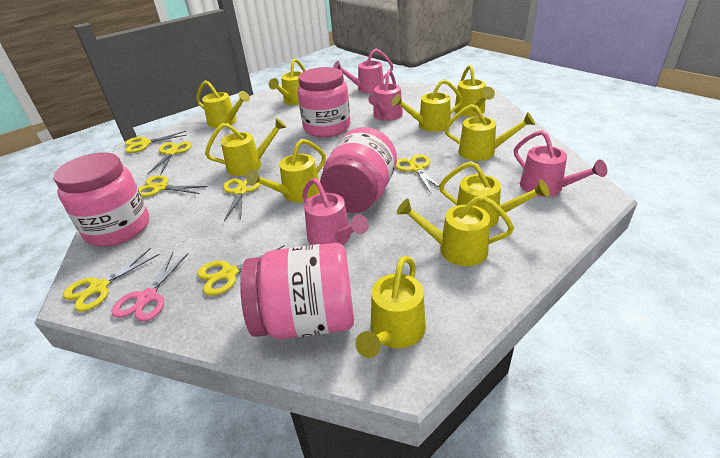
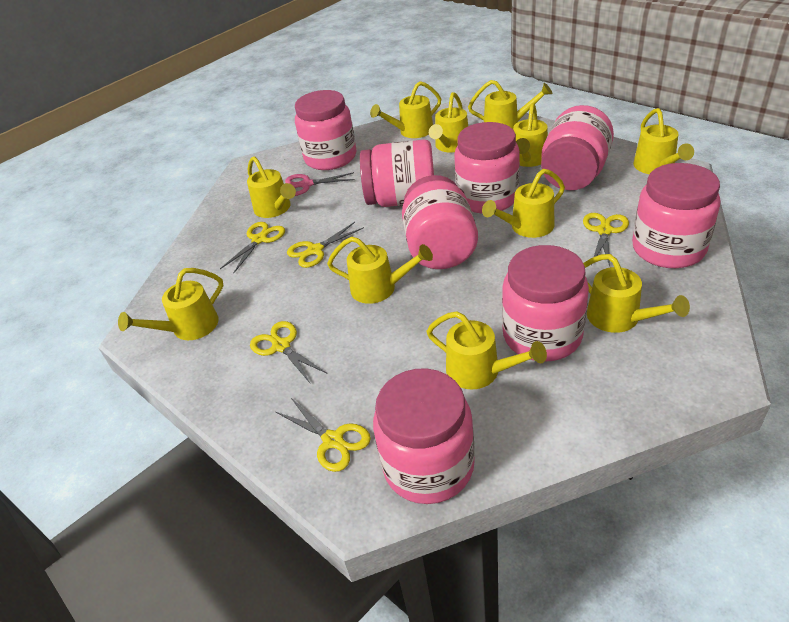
pink jar: 4 -> 8
pink watering can: 4 -> 0
yellow scissors: 7 -> 5
yellow watering can: 10 -> 11

